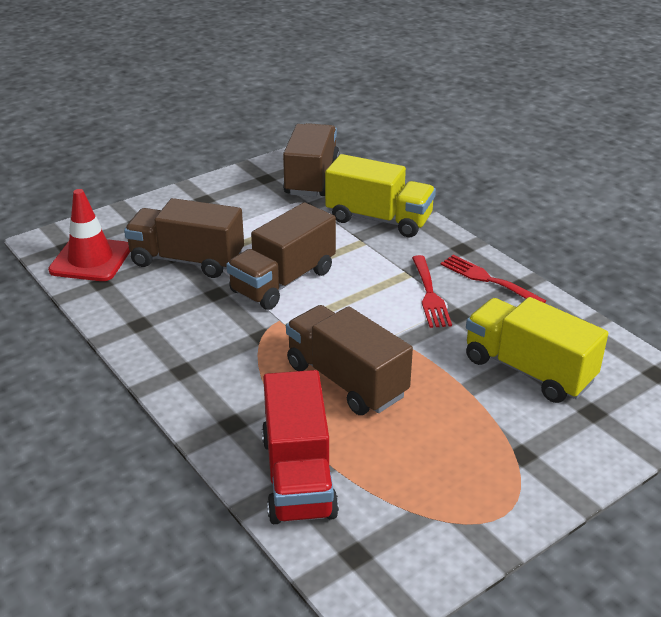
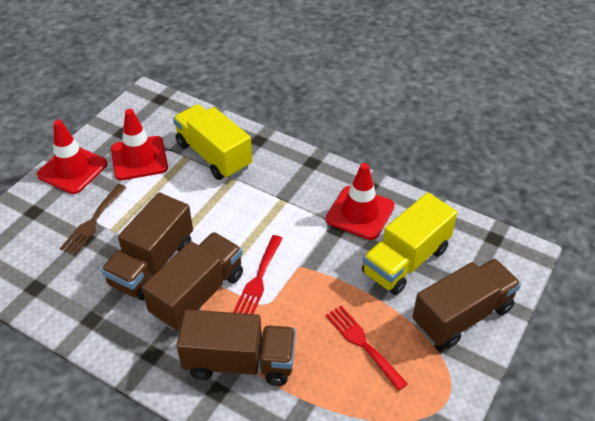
brown fork: 0 -> 1
red traffic cone: 1 -> 3
red truck: 1 -> 0

